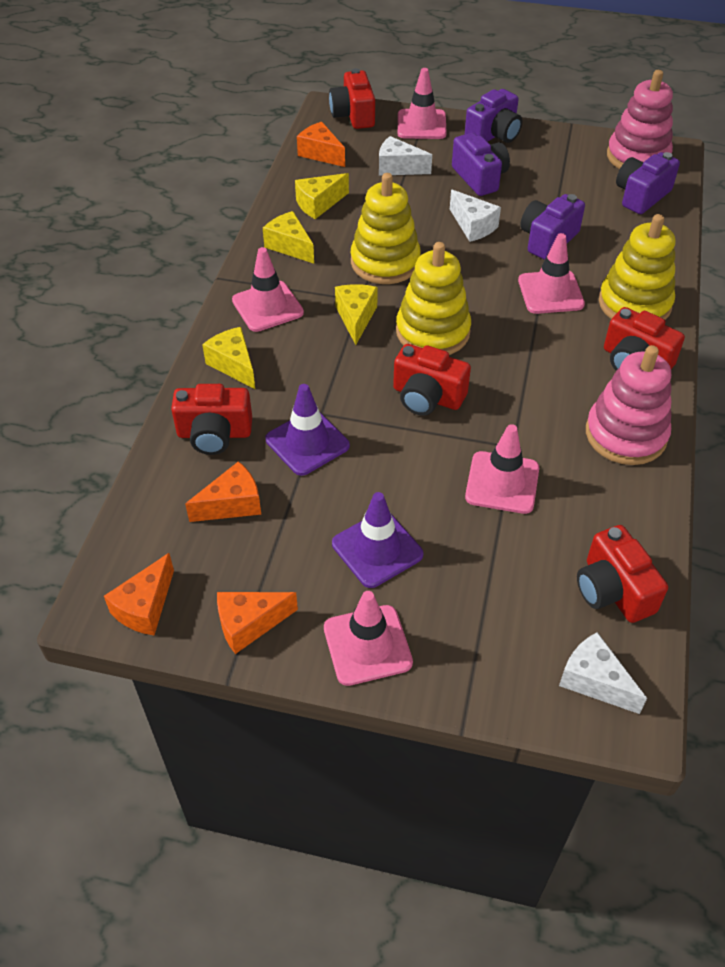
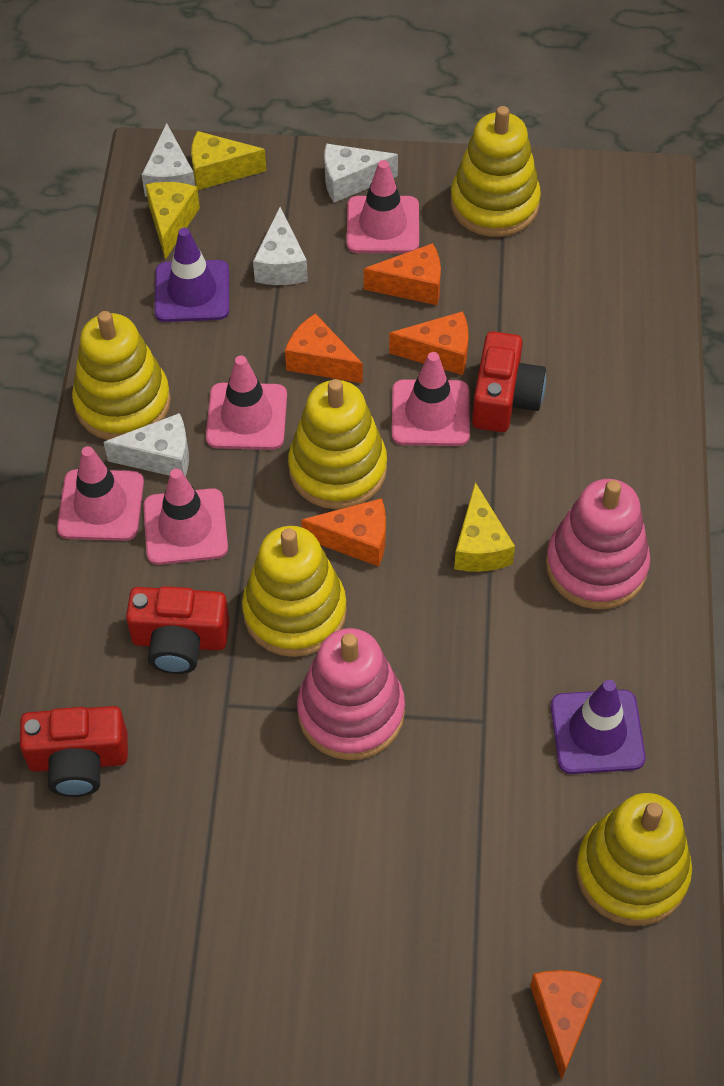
orange cheese: 4 -> 5
purple camera: 4 -> 0
red camera: 5 -> 3
white cheese: 3 -> 4
yellow cheese: 4 -> 3
yellow stacking toy: 3 -> 5

